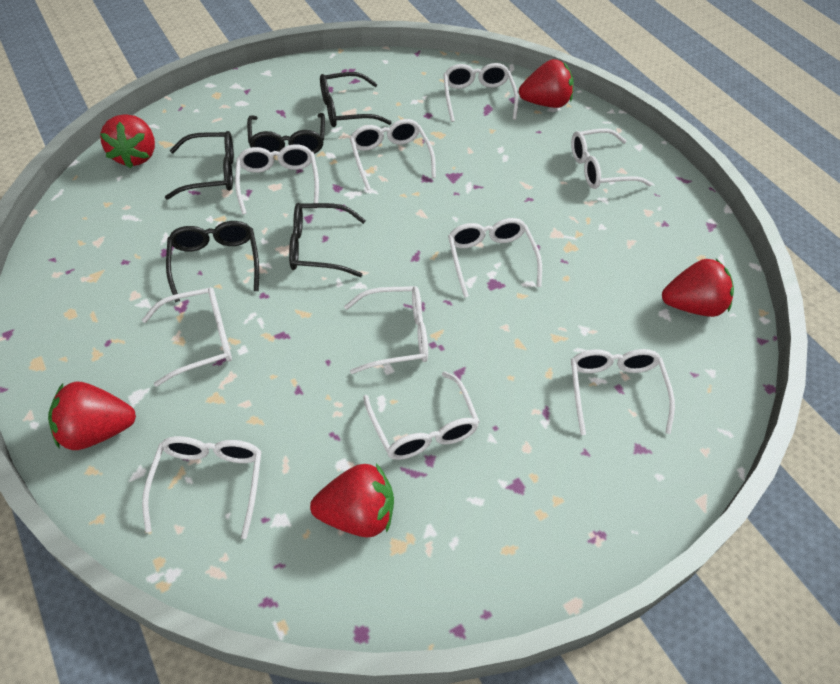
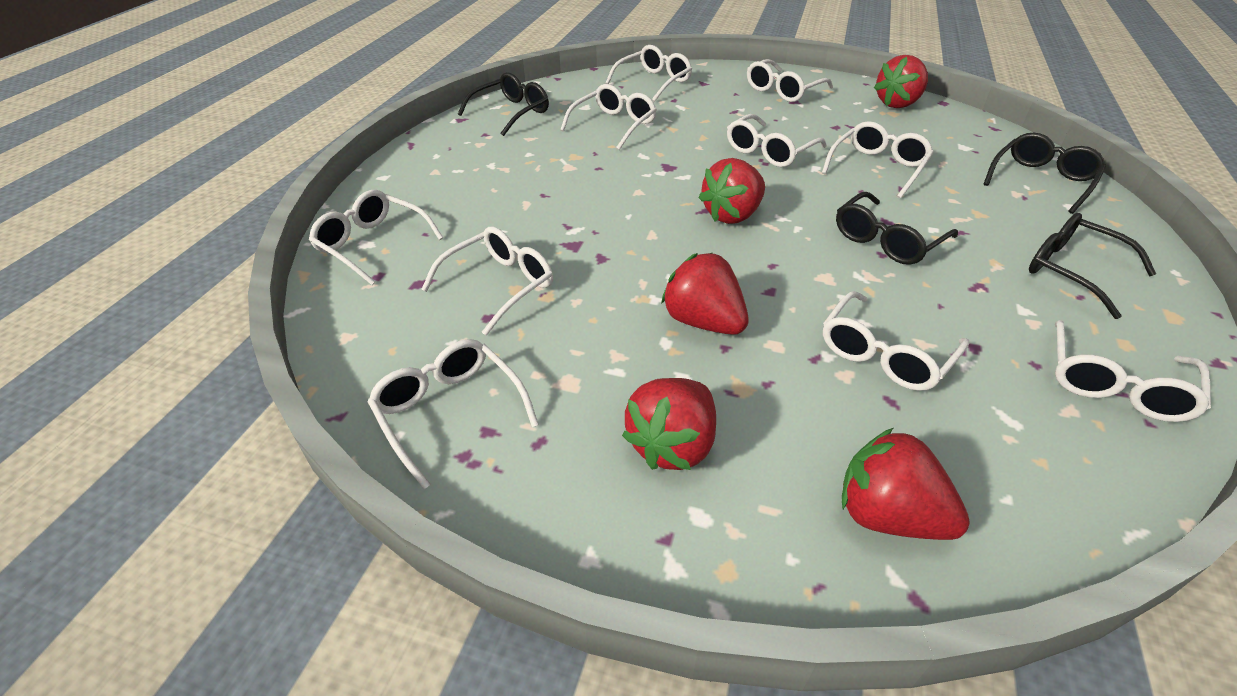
black glasses: 5 -> 4

